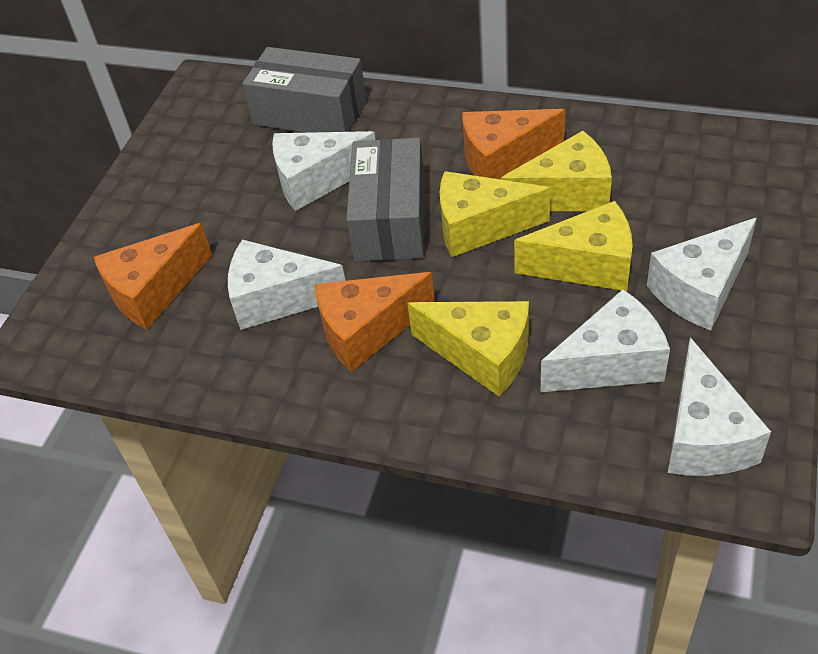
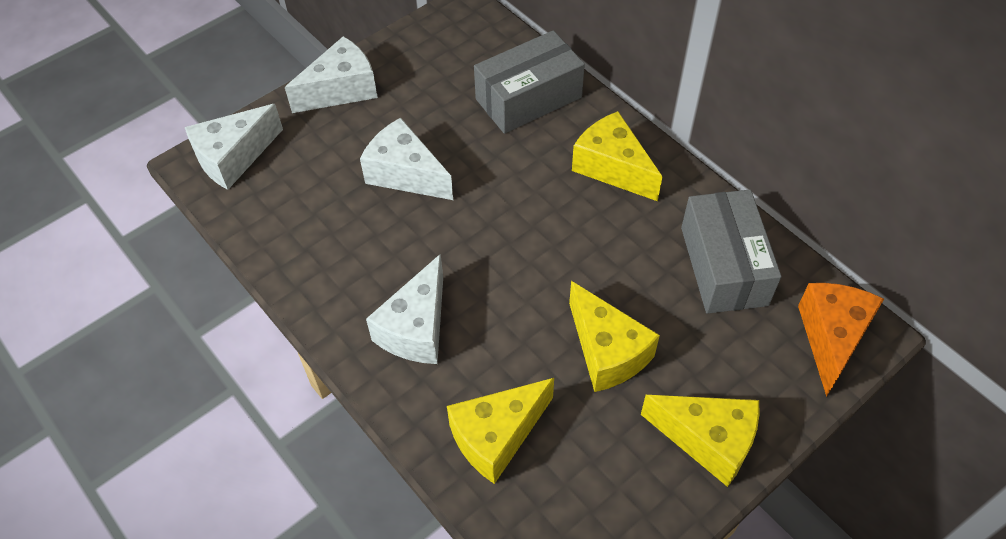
orange cheese: 3 -> 1
white cheese: 5 -> 4

